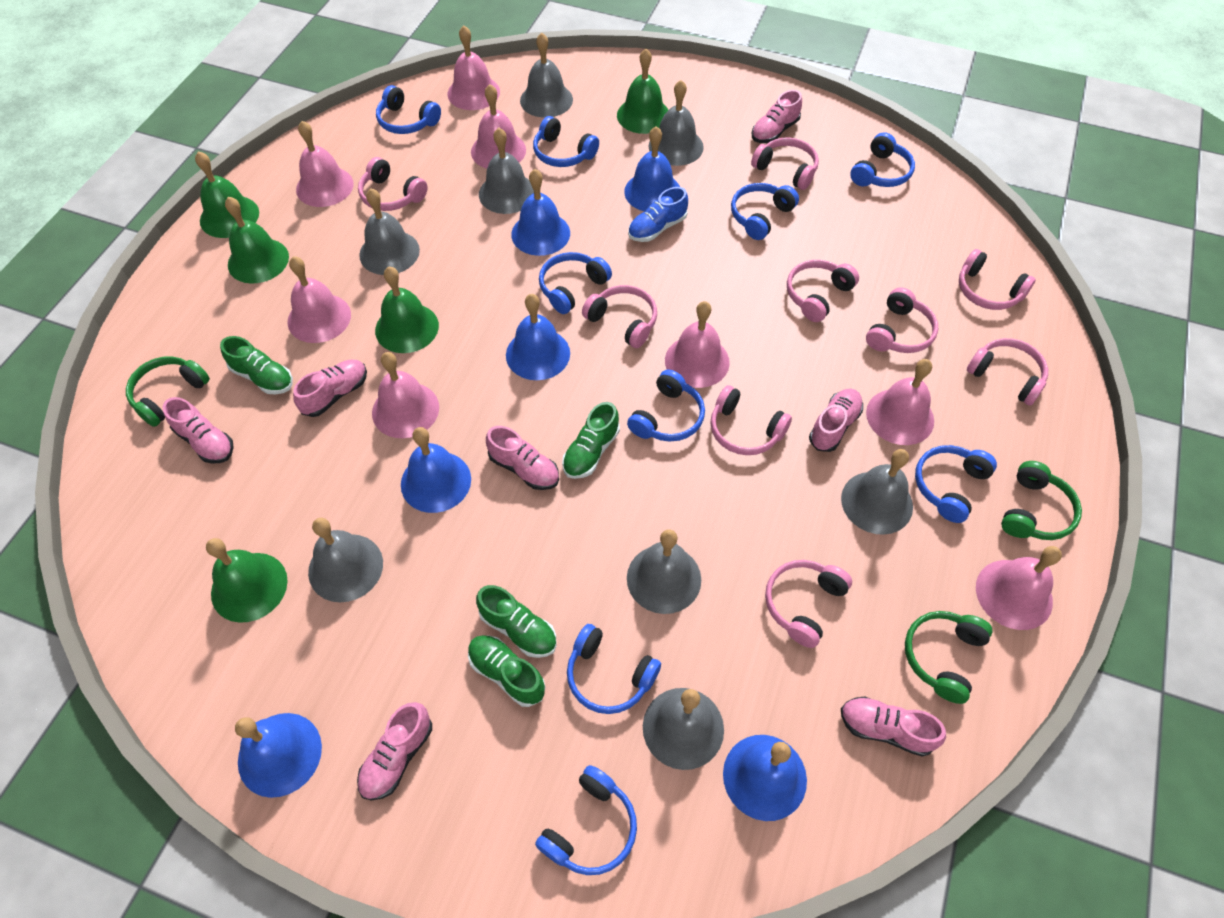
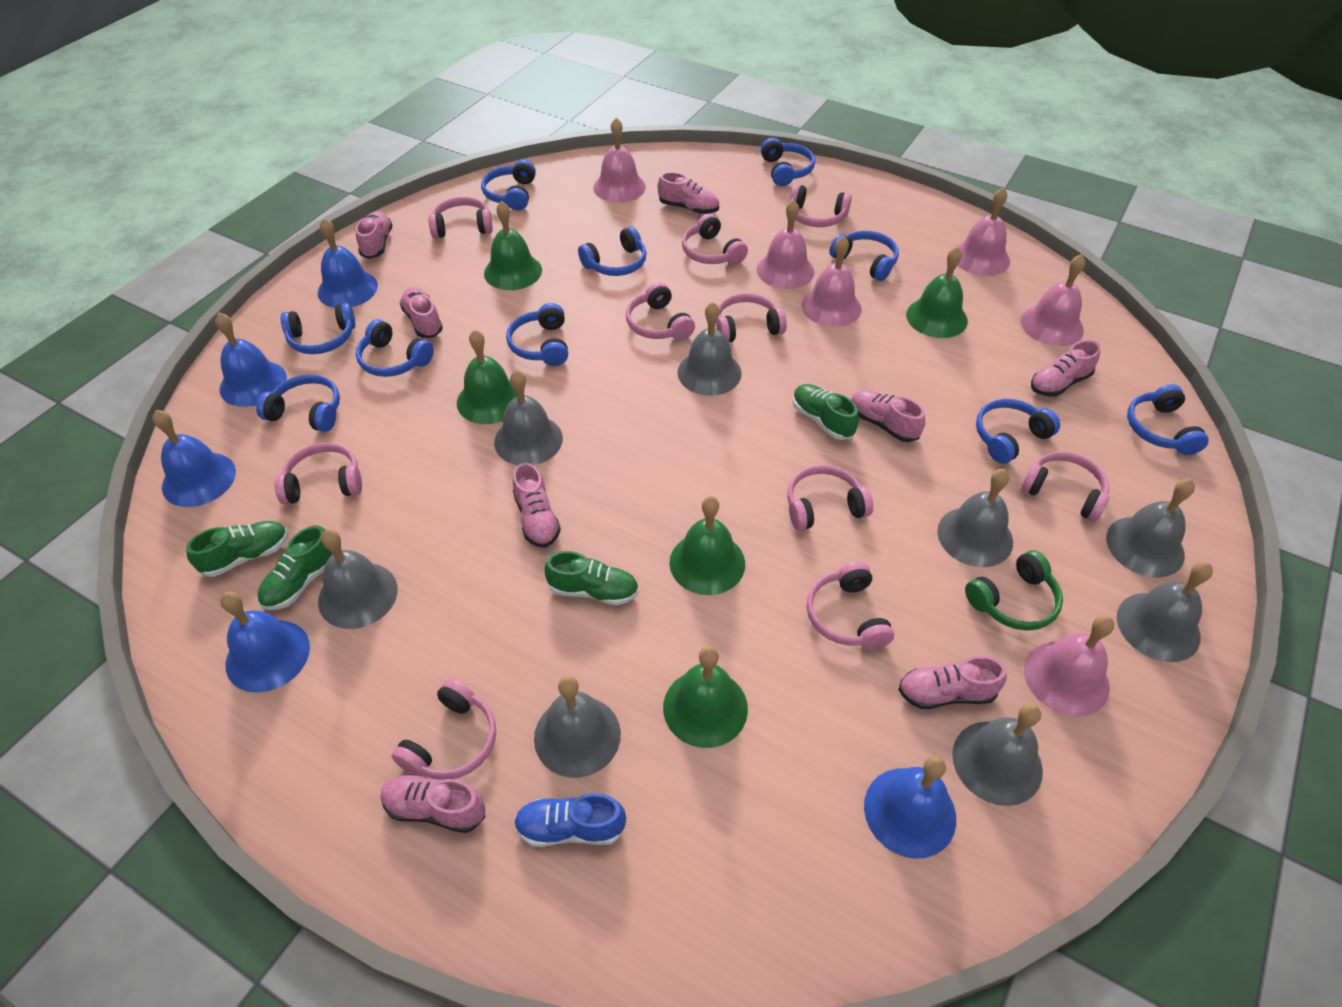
blue bell: 6 -> 5
blue headphones: 9 -> 10
green headphones: 3 -> 1
pink bell: 8 -> 6
pink headphones: 9 -> 10
pink shoe: 7 -> 8

